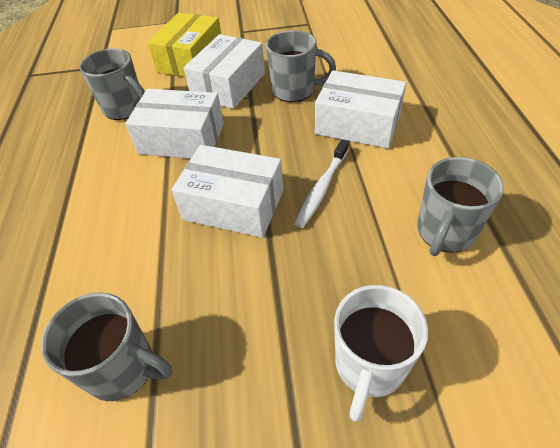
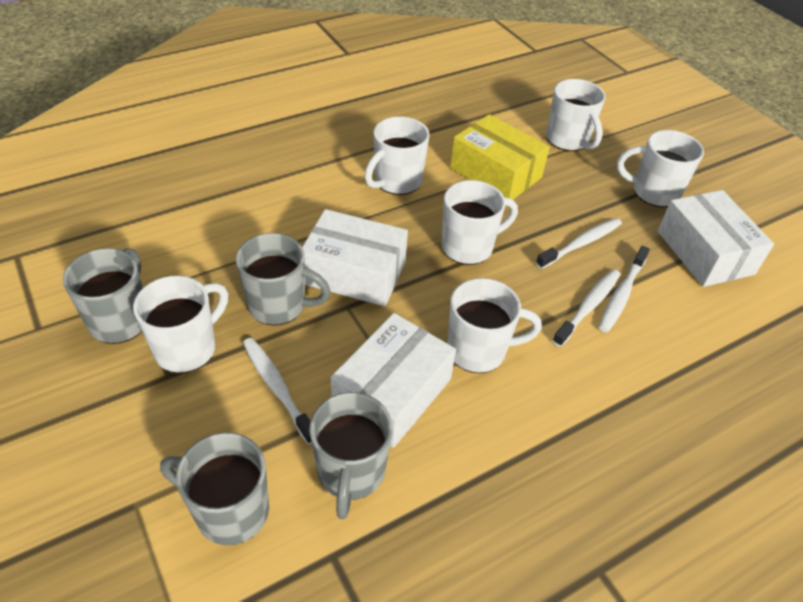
white box: 4 -> 3
white mug: 1 -> 6
white toothbrush: 1 -> 4

